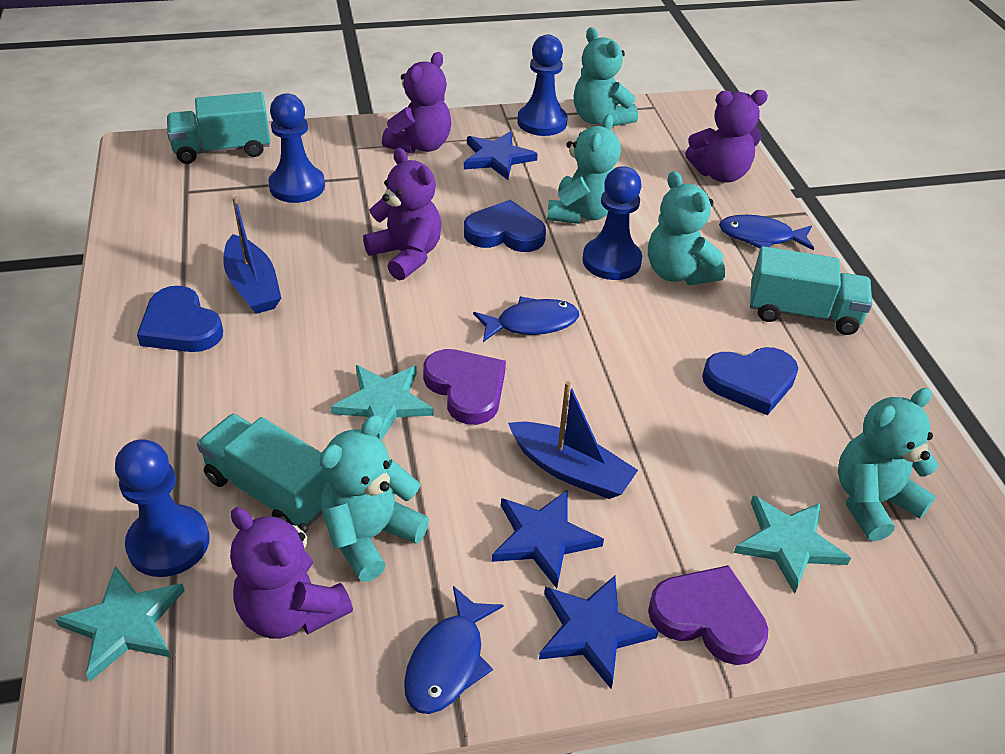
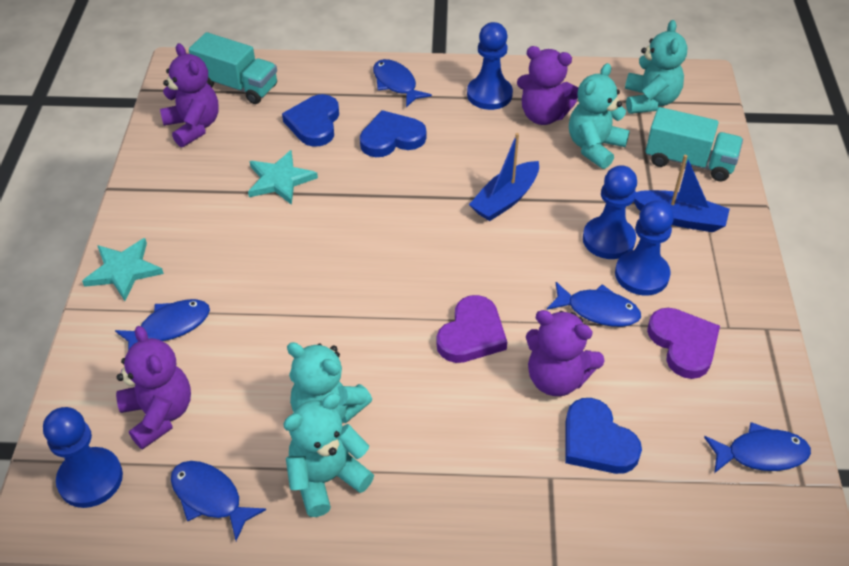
blue fish: 3 -> 5
blue star: 3 -> 0
turquoise star: 3 -> 2
turquoise teddy bear: 5 -> 4
turquoise truck: 3 -> 2

